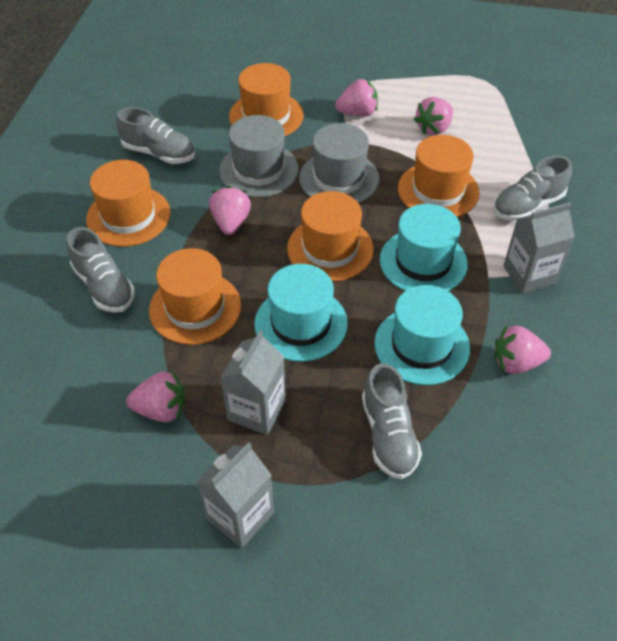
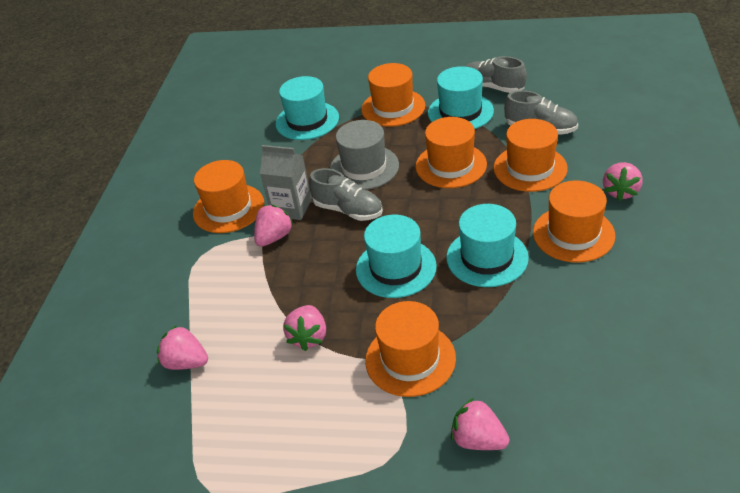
grey carton: 3 -> 1
grey hat: 2 -> 1
grey shoe: 4 -> 3
orange hat: 5 -> 6
turquoise hat: 3 -> 4

